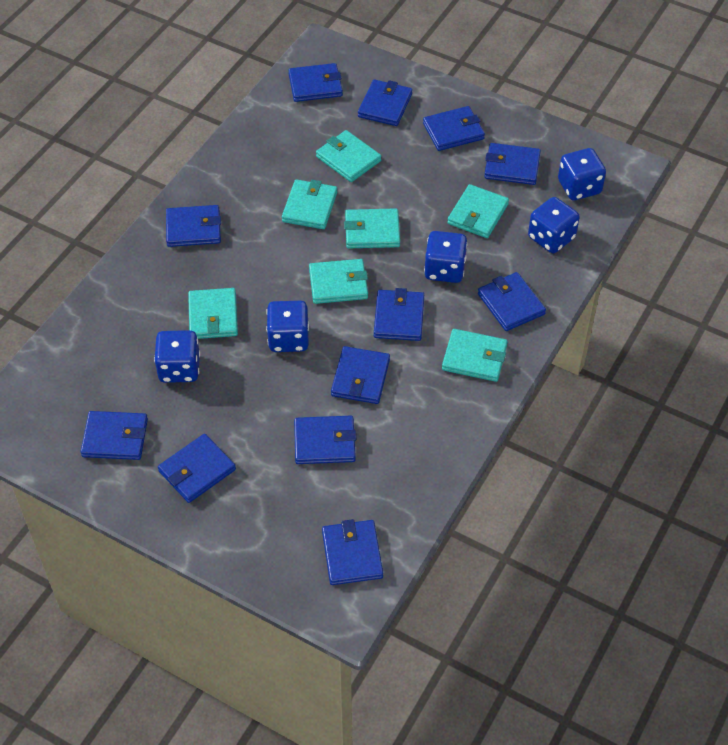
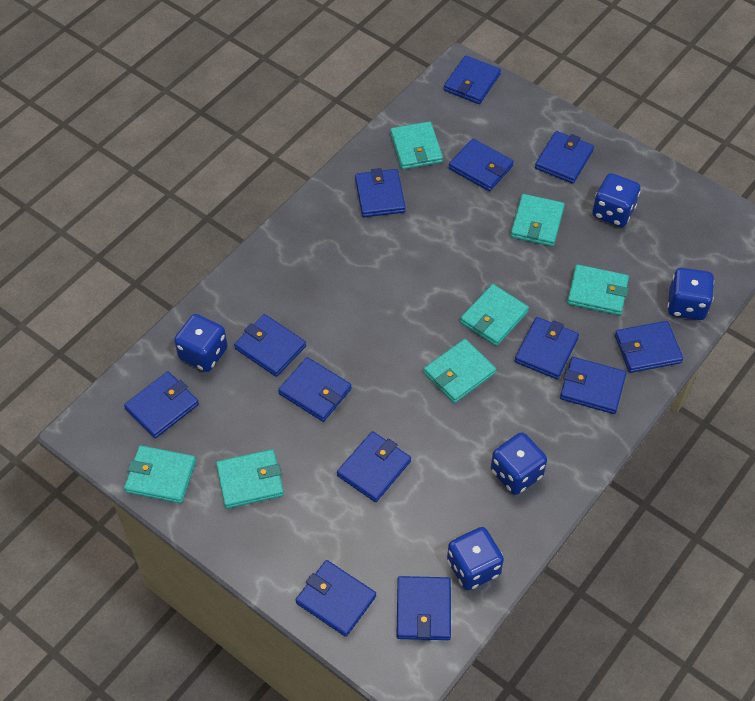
blue wallet: 12 -> 13

